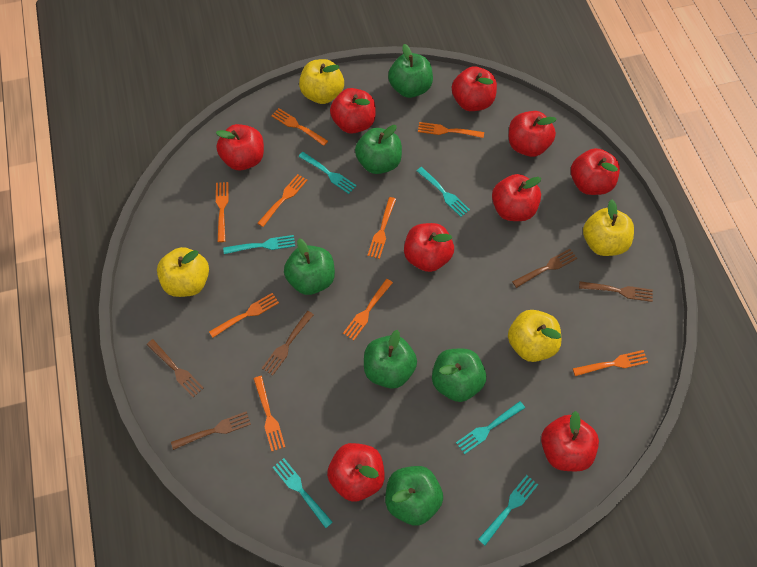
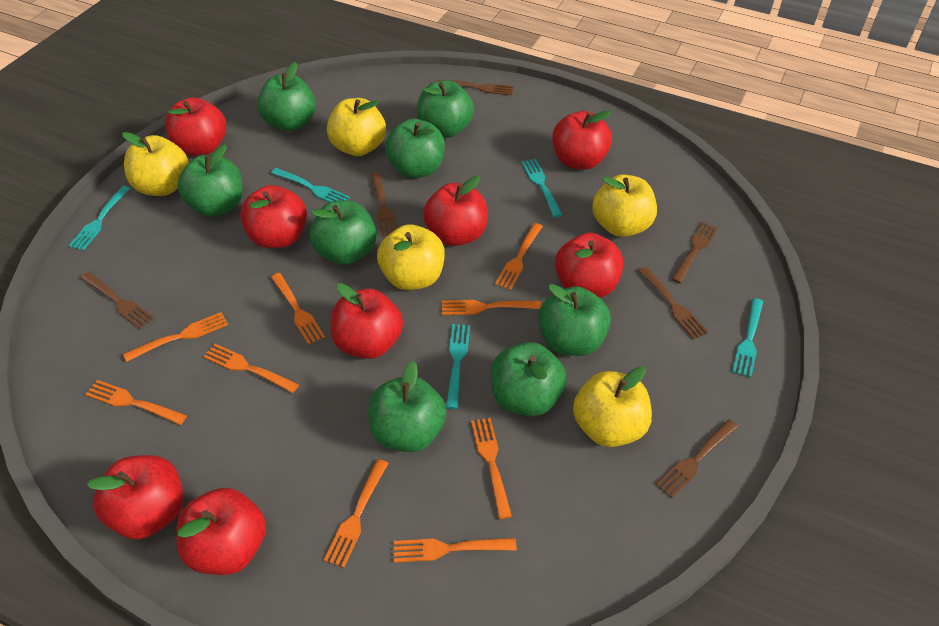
brown fork: 5 -> 6
green apple: 6 -> 8
red apple: 9 -> 8
turquoise fork: 6 -> 5
yellow apple: 4 -> 5

